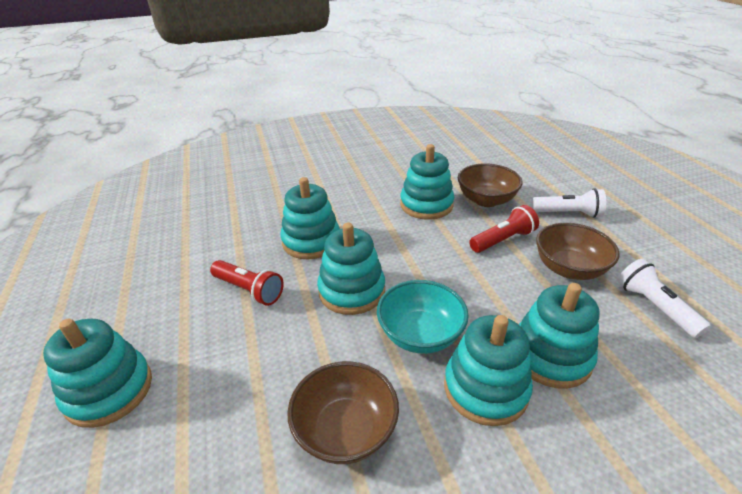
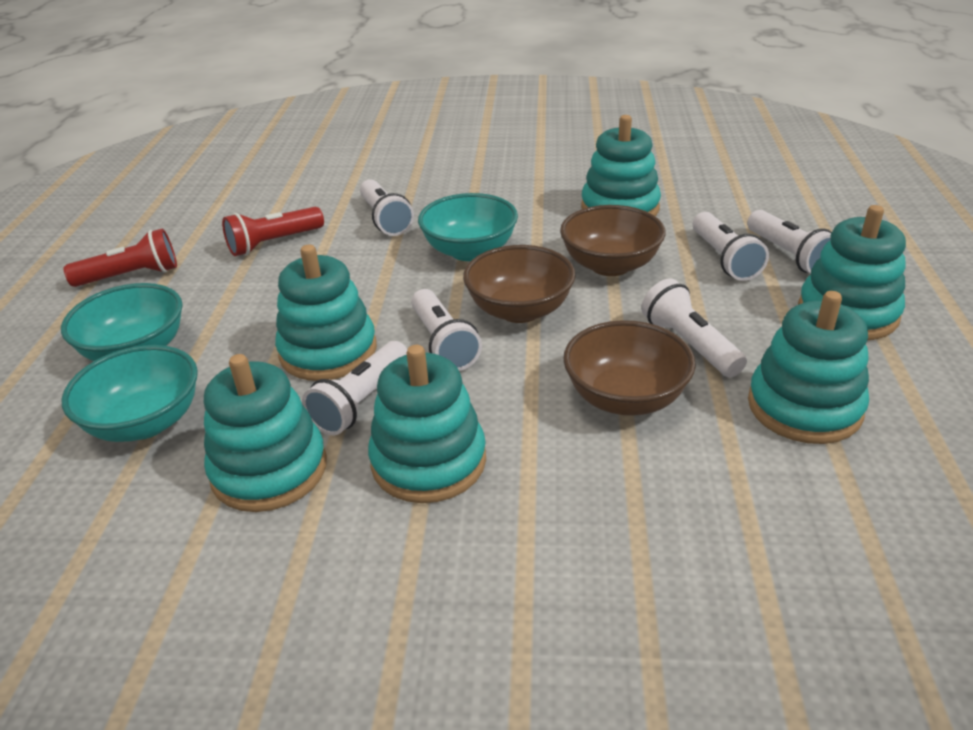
turquoise bowl: 1 -> 3
white flashlight: 2 -> 6

